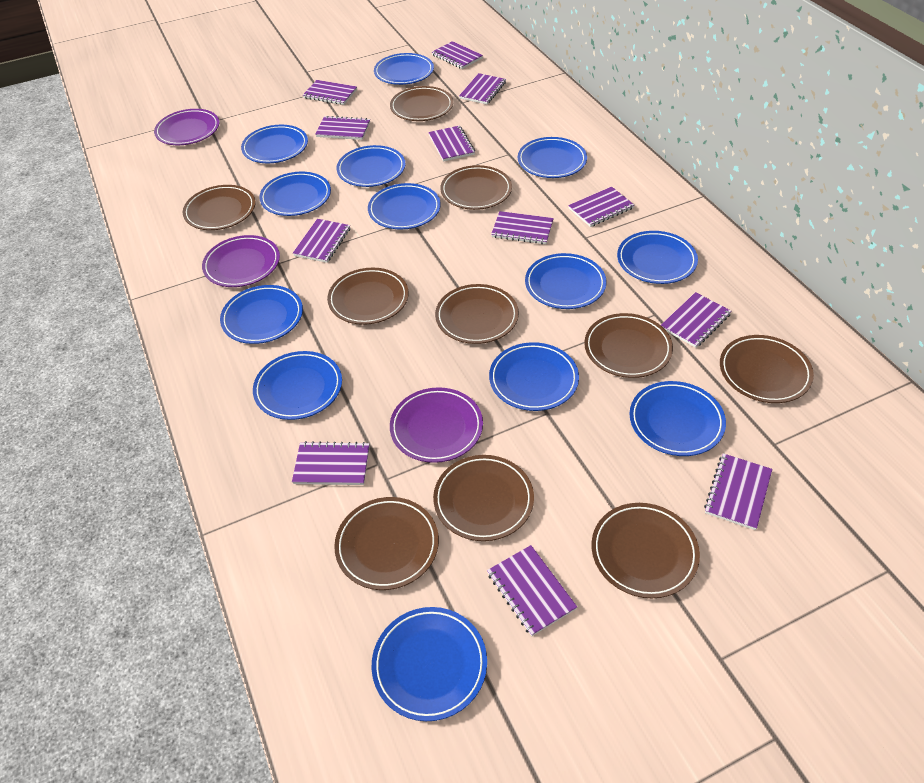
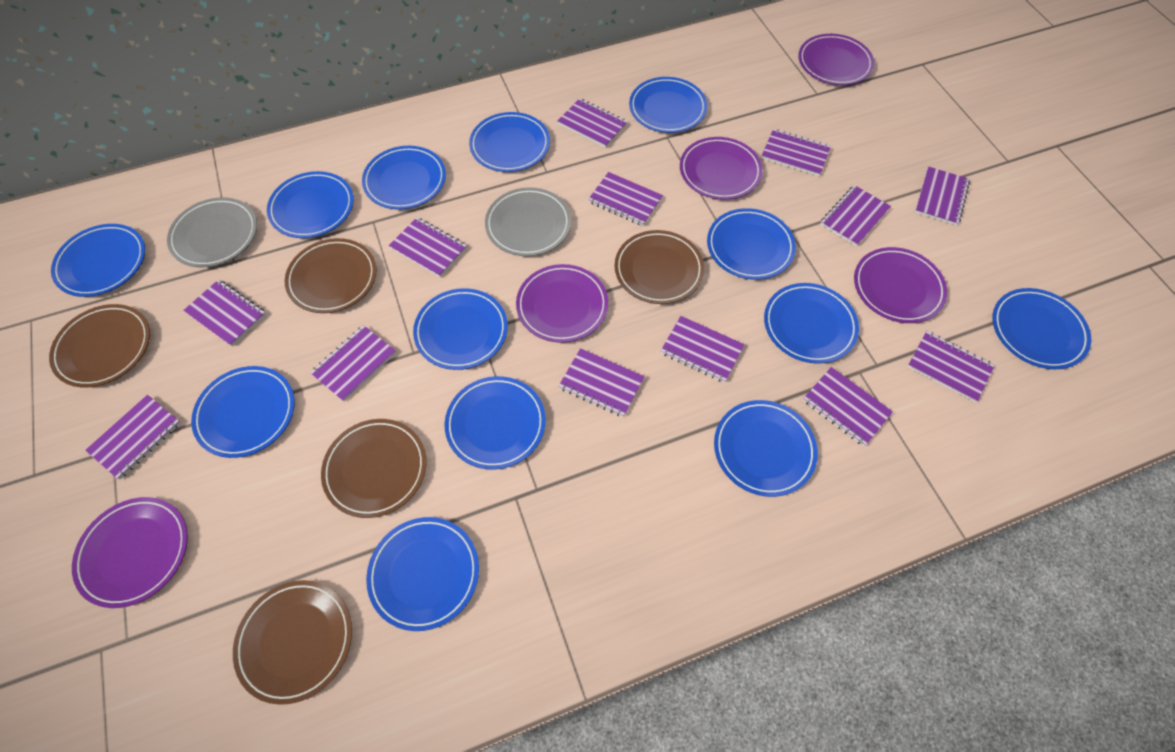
brown plate: 10 -> 5
grey plate: 0 -> 2
purple notebook: 12 -> 13
purple plate: 3 -> 5

